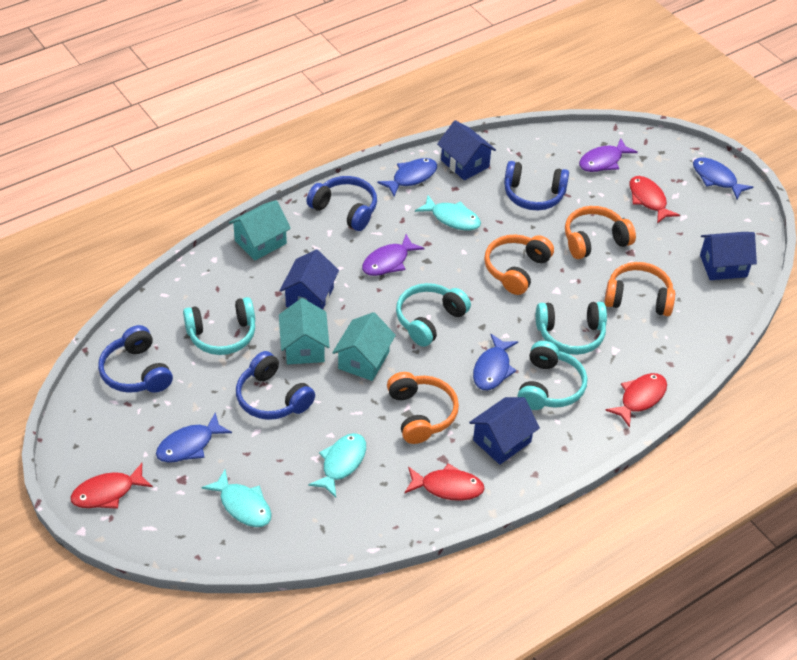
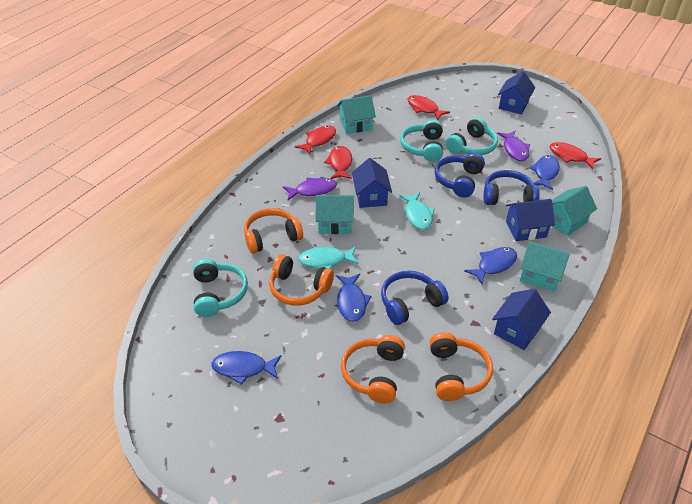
blue headphones: 4 -> 3
turquoise fish: 3 -> 2
turquoise headphones: 4 -> 3
turquoise house: 3 -> 4

